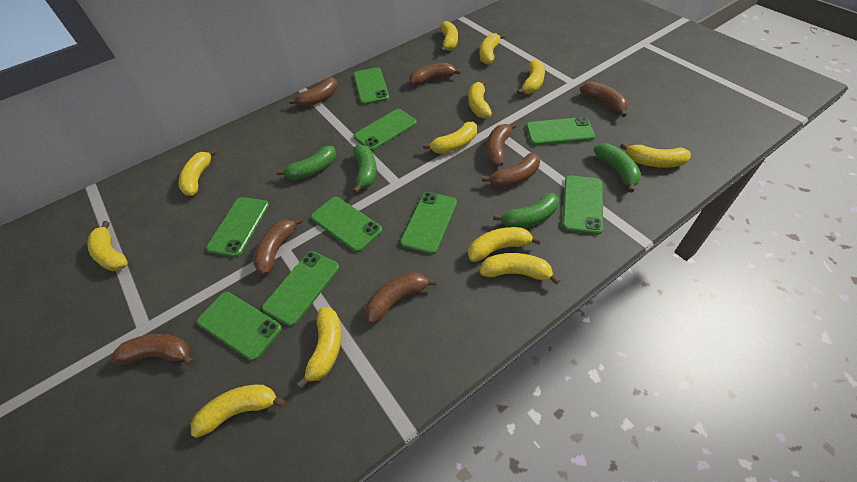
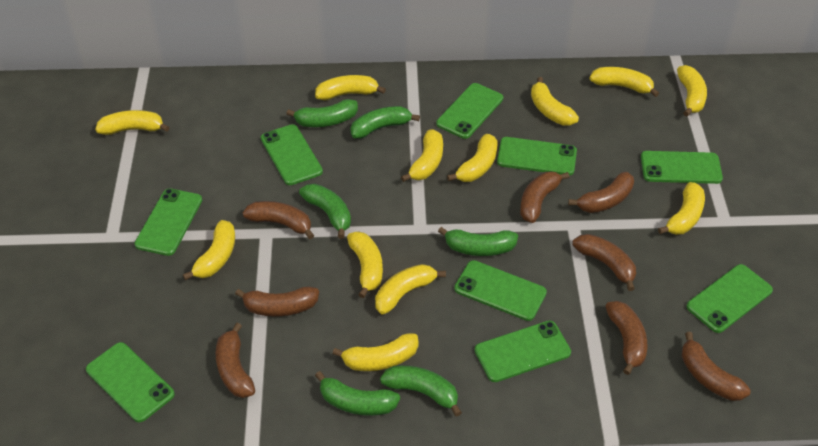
green banana: 4 -> 6

